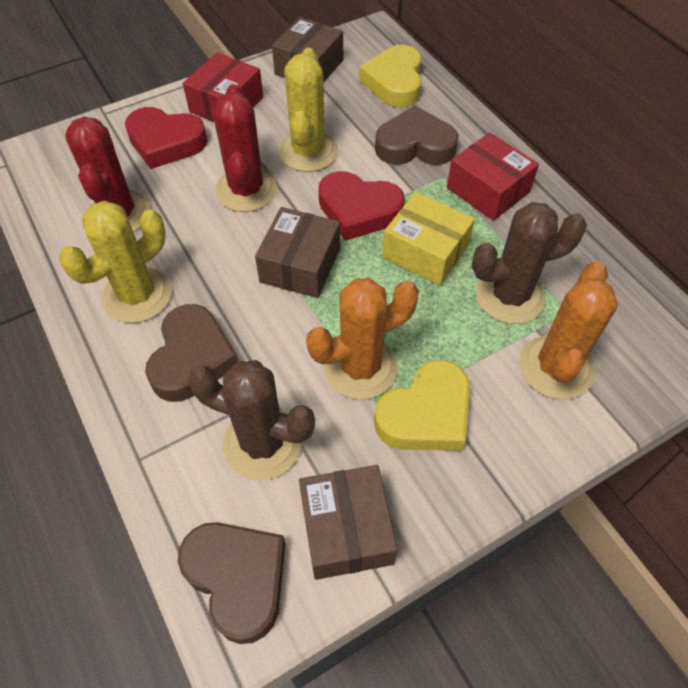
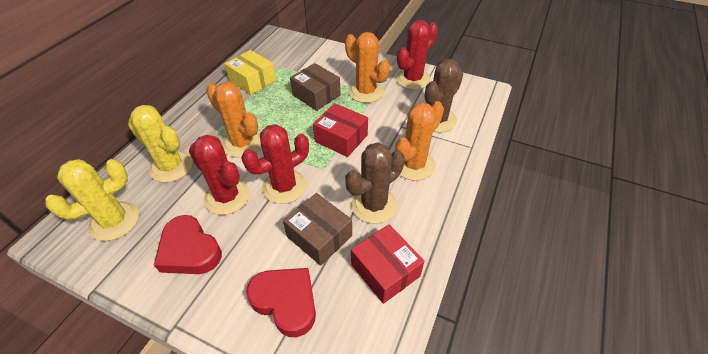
brown box: 3 -> 2
brown heart: 3 -> 0
orange cactus: 2 -> 3
red cactus: 2 -> 3
yellow heart: 2 -> 0

